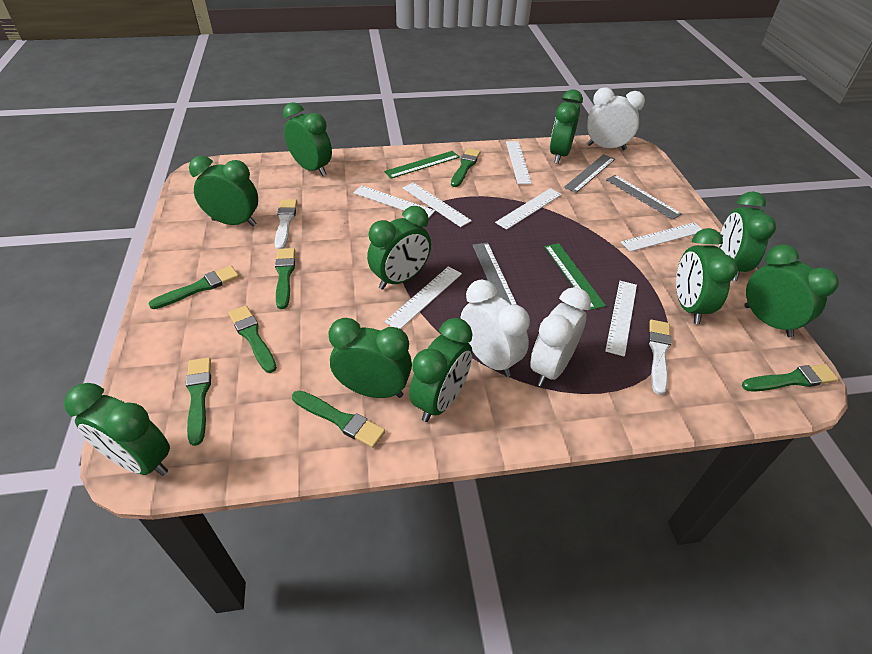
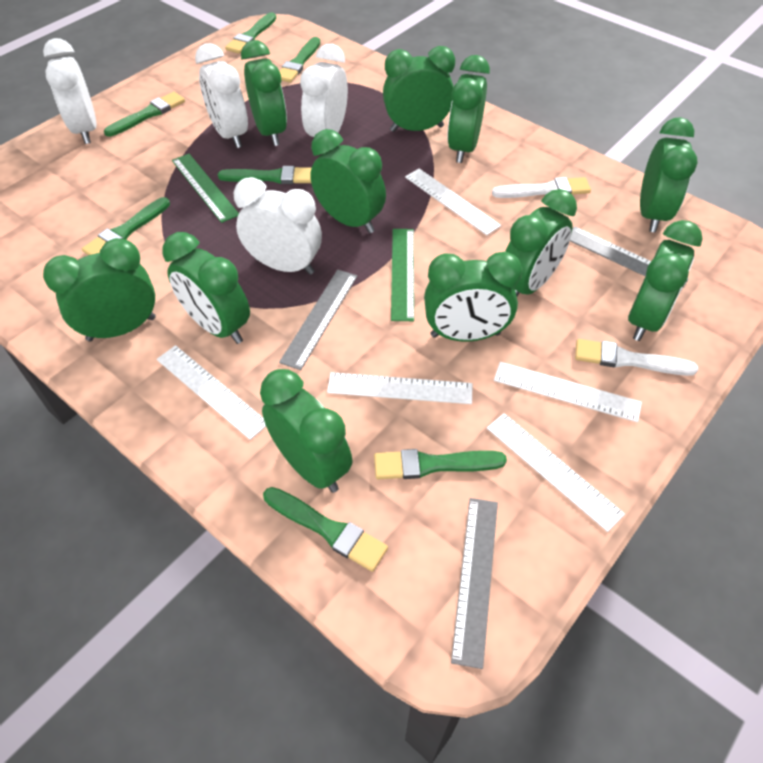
green clock: 10 -> 11
white clock: 3 -> 4
white ruler: 7 -> 5

